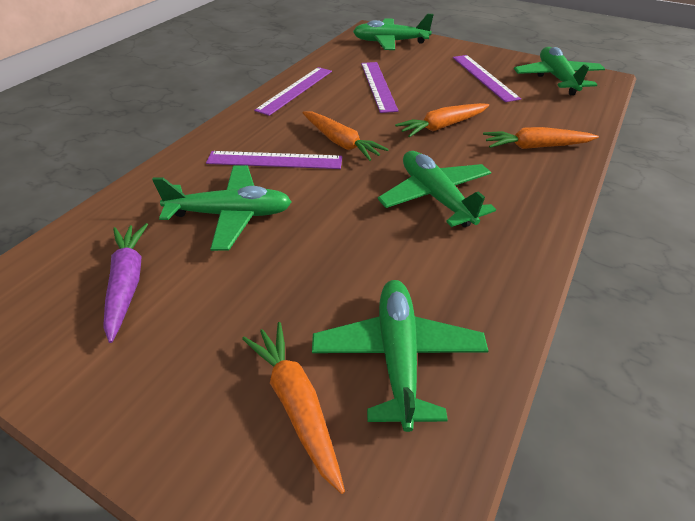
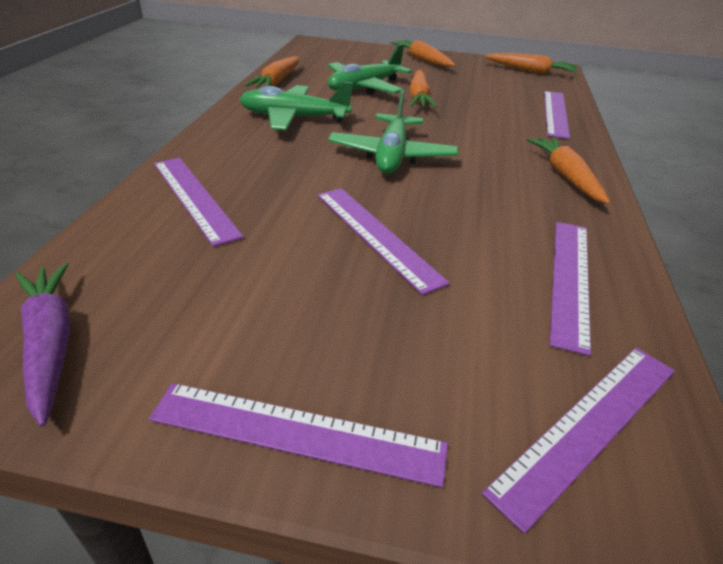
green plane: 5 -> 3
orange carrot: 4 -> 5
purple ruler: 4 -> 6

